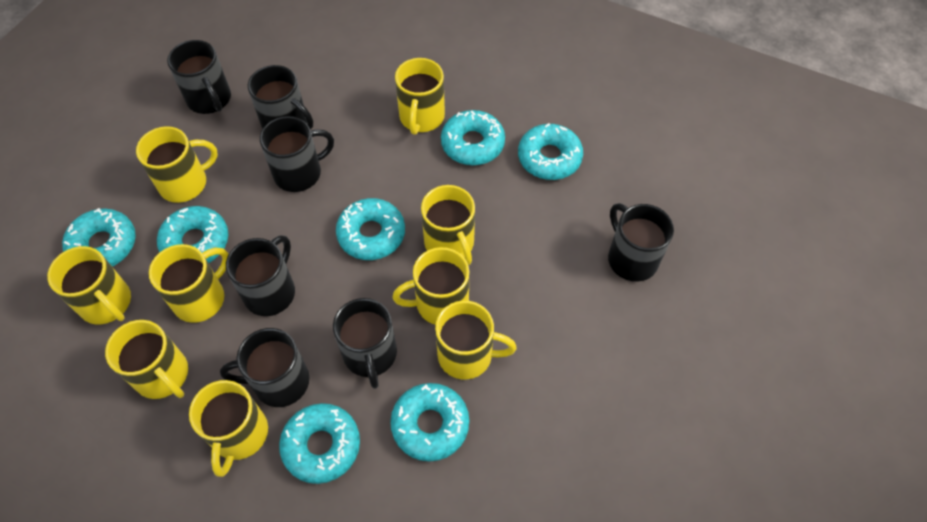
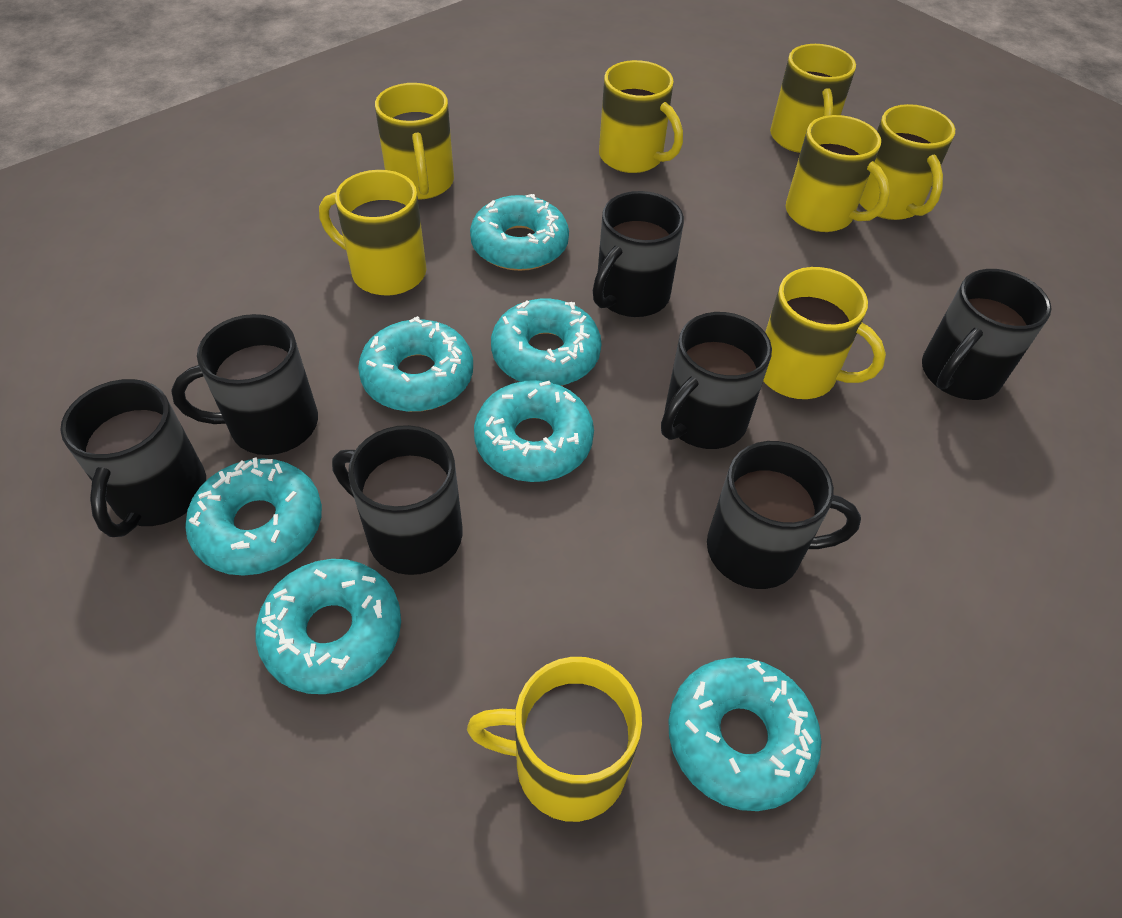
yellow mug: 9 -> 8

